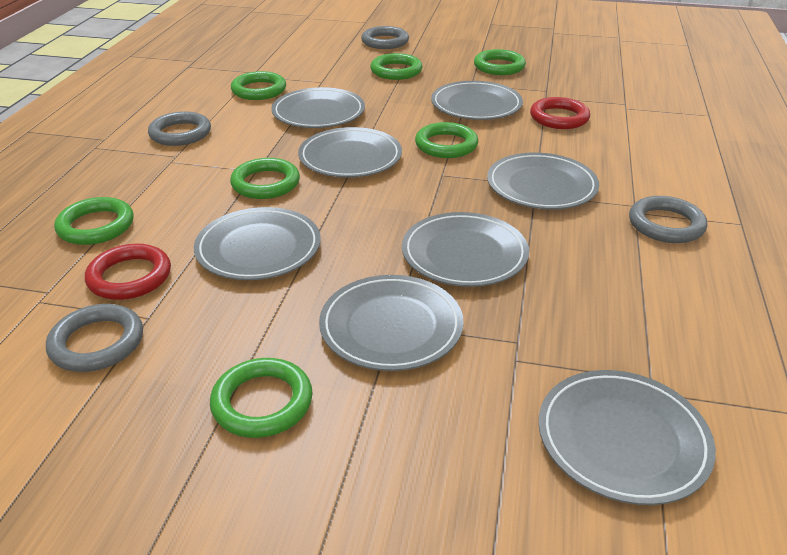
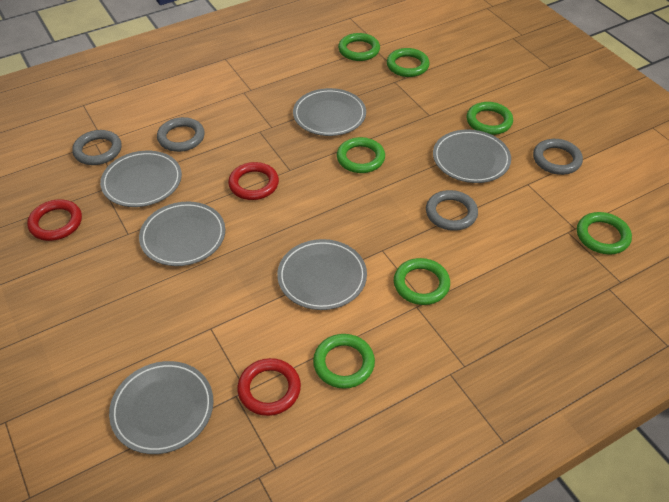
grey plate: 8 -> 6
red ring: 2 -> 3

